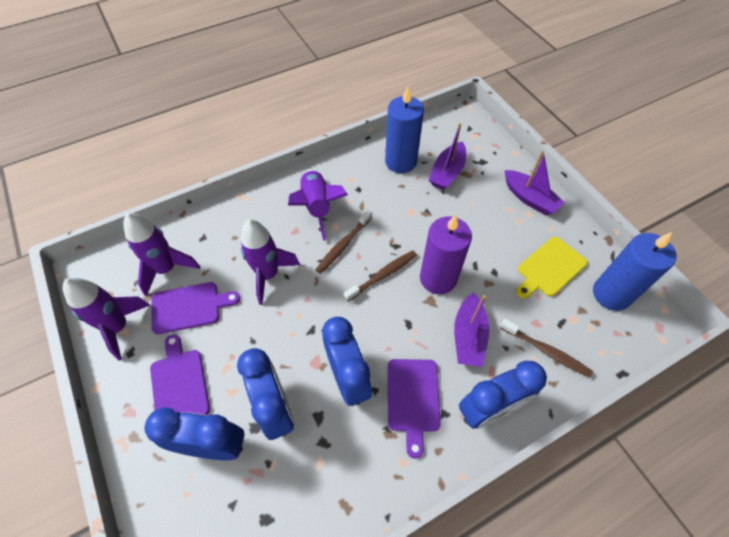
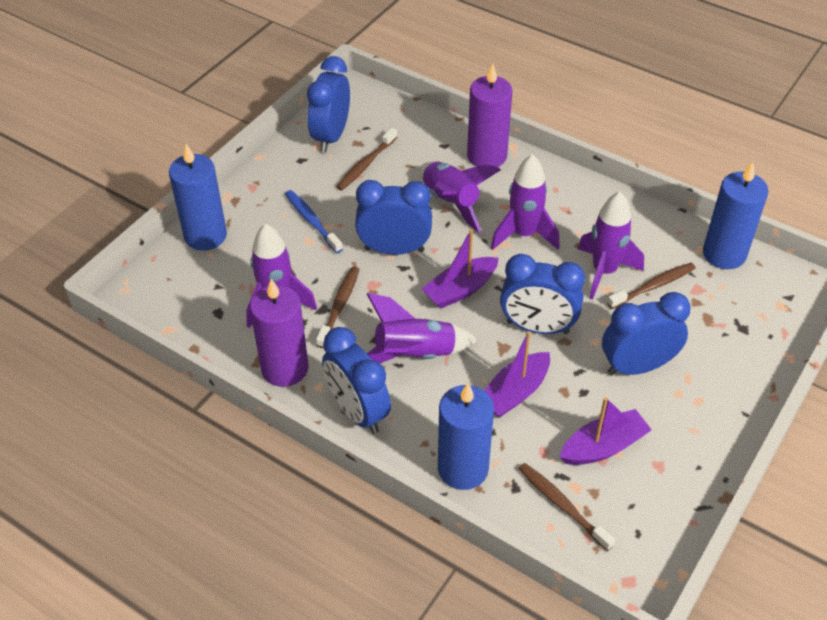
blue candle: 2 -> 3
blue clock: 4 -> 5
blue toothbrush: 0 -> 1
brown toothbrush: 3 -> 4
purple candle: 1 -> 2
purple cutting board: 3 -> 0
purple rocket: 4 -> 5
yellow cutting board: 1 -> 0

